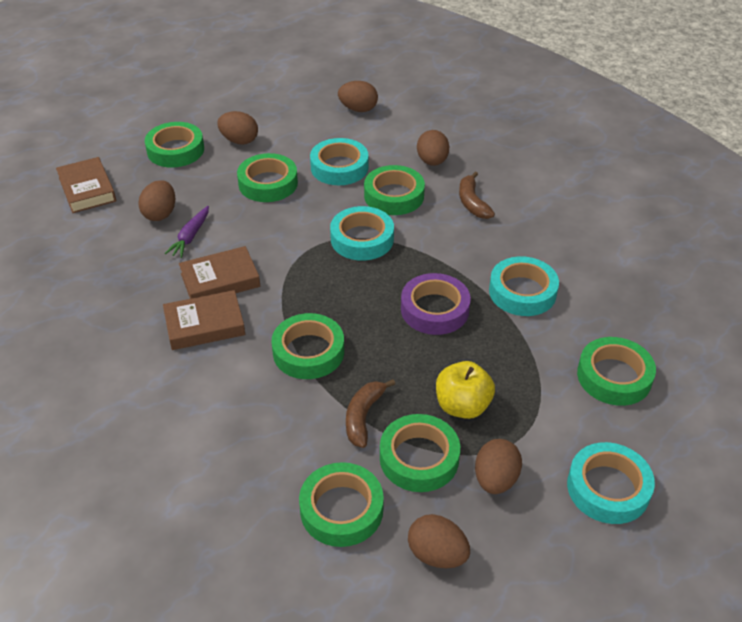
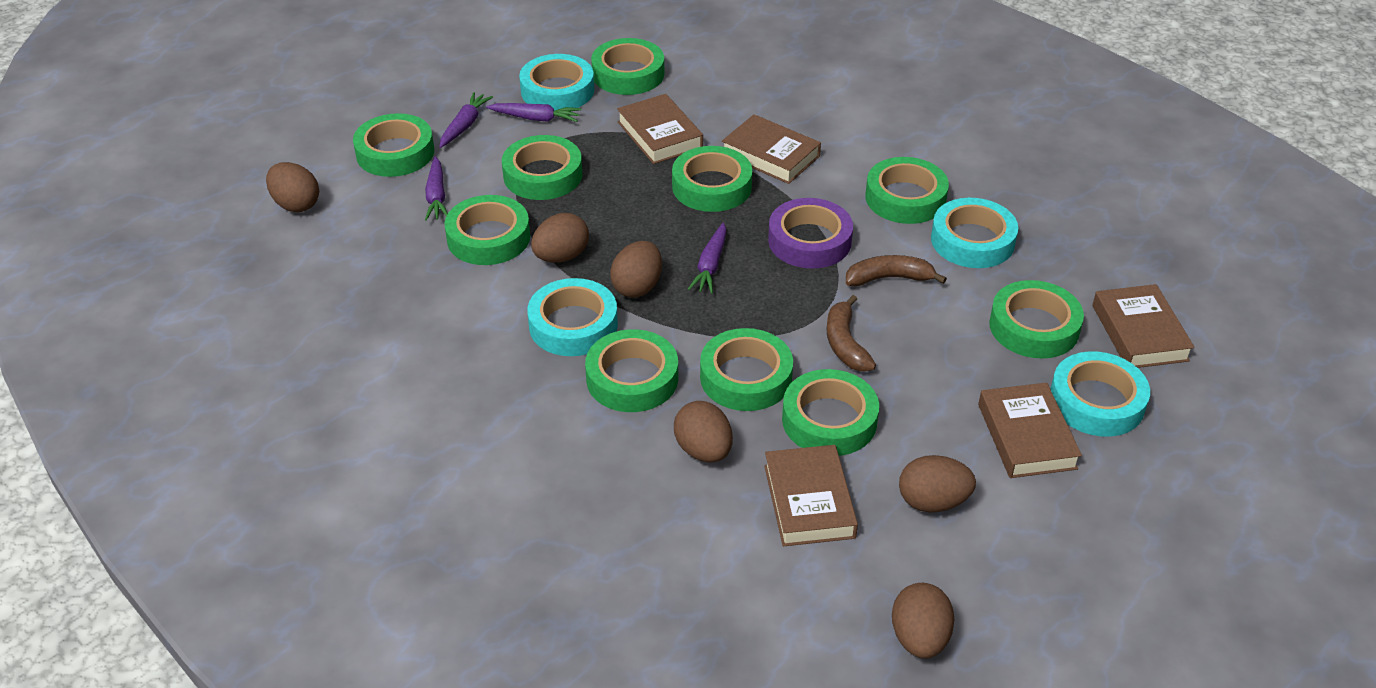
brown book: 3 -> 5
green tape: 7 -> 10
purple carrot: 1 -> 4
yellow apple: 1 -> 0

